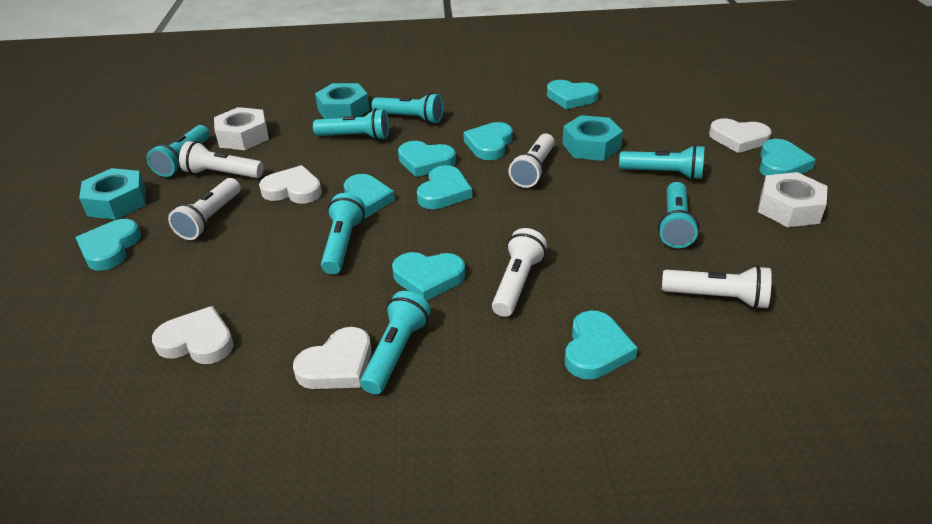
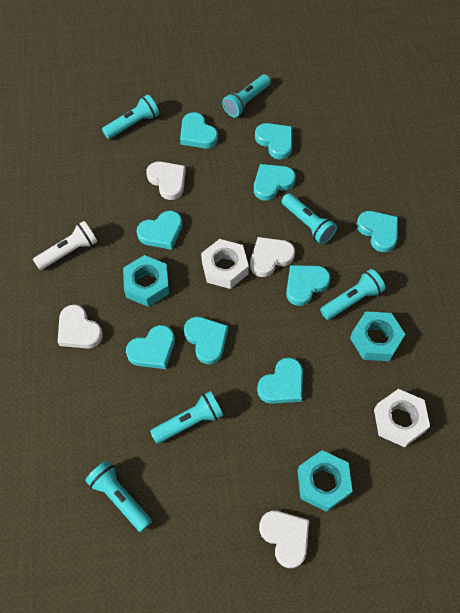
turquoise flashlight: 7 -> 6
white flashlight: 5 -> 1

